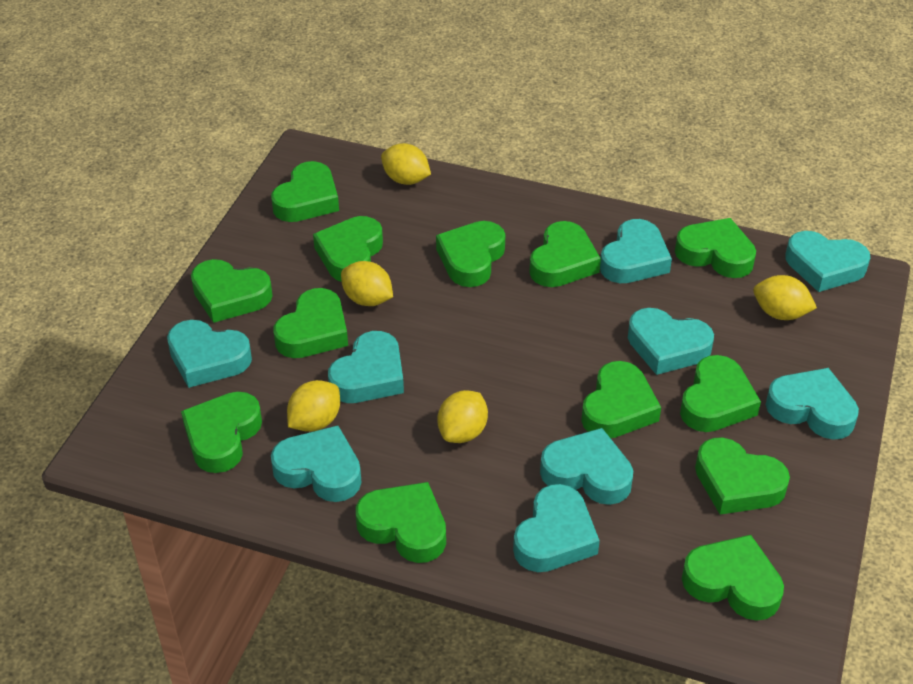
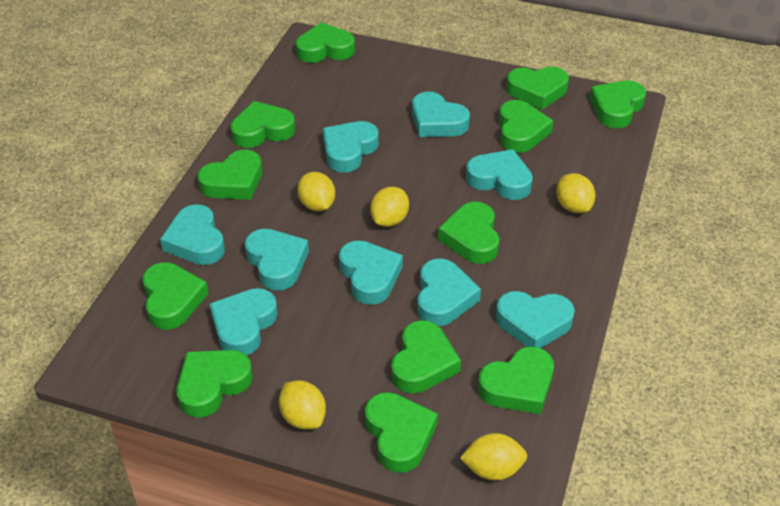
green heart: 13 -> 12

